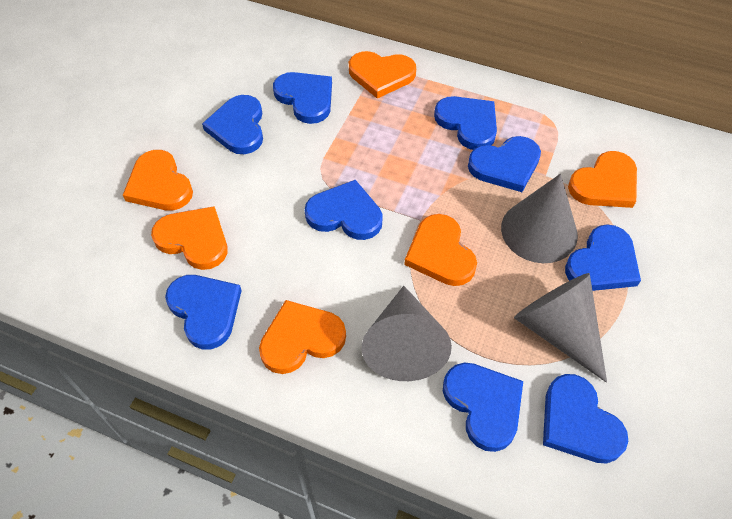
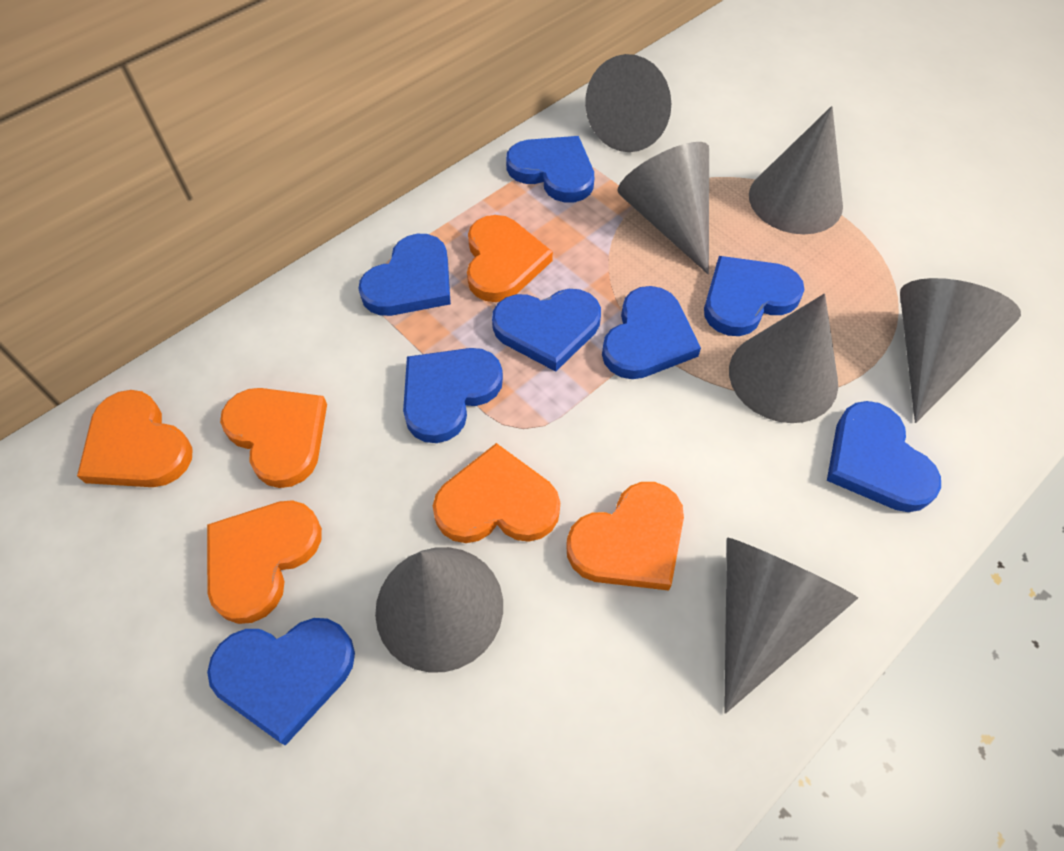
blue heart: 9 -> 8
grey cone: 3 -> 7

